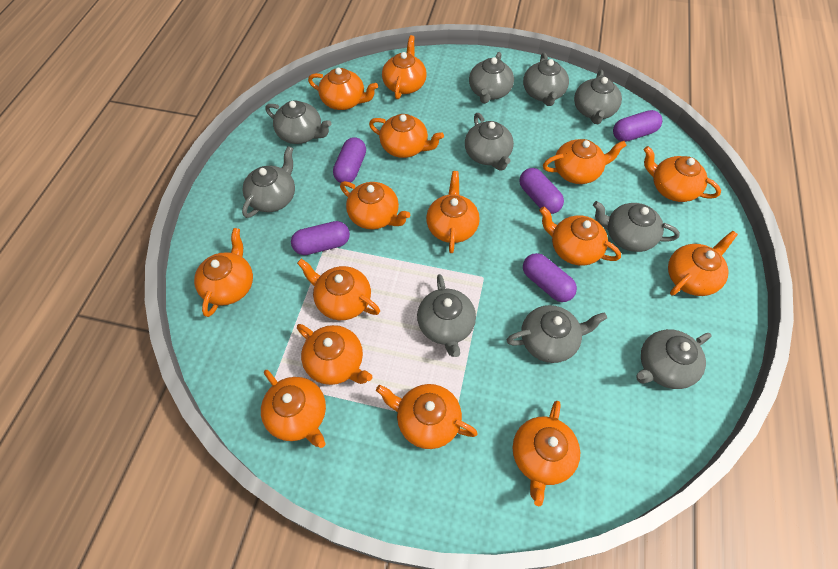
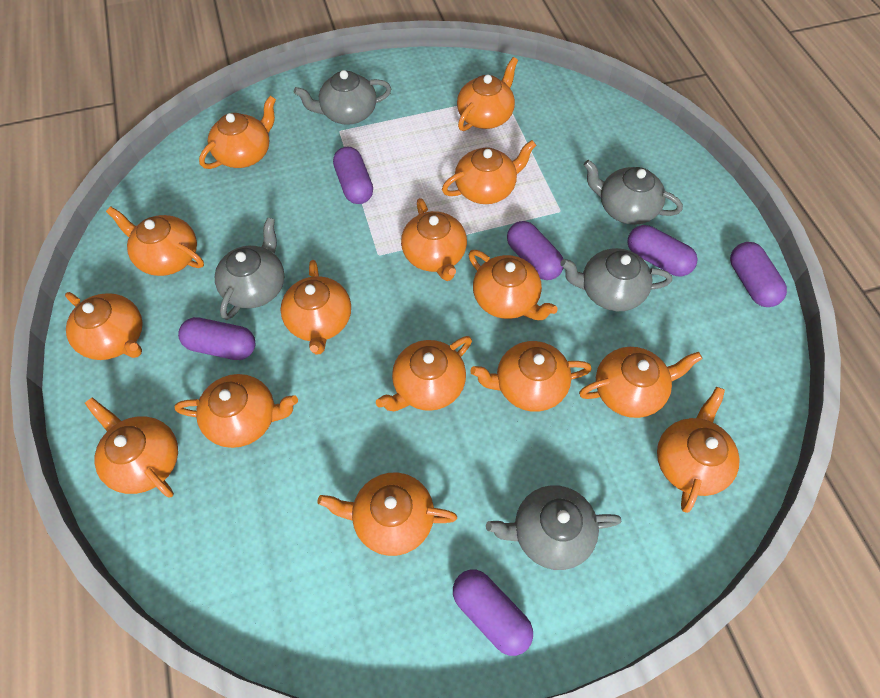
grey teapot: 10 -> 5
purple capsule: 5 -> 6

